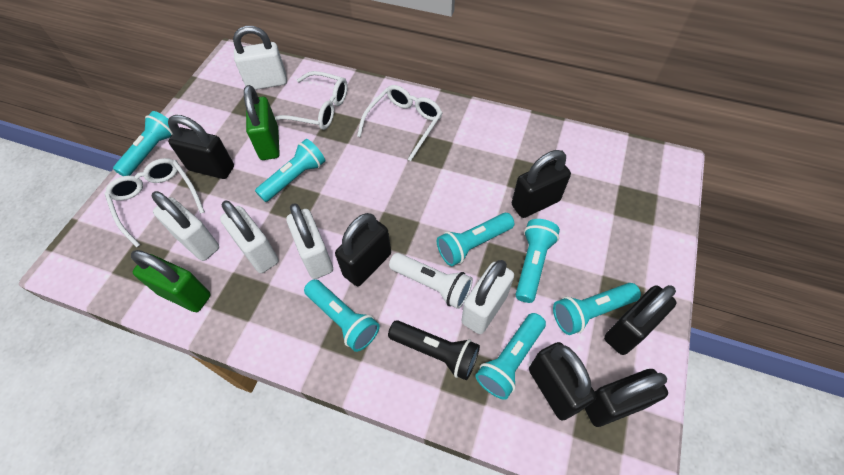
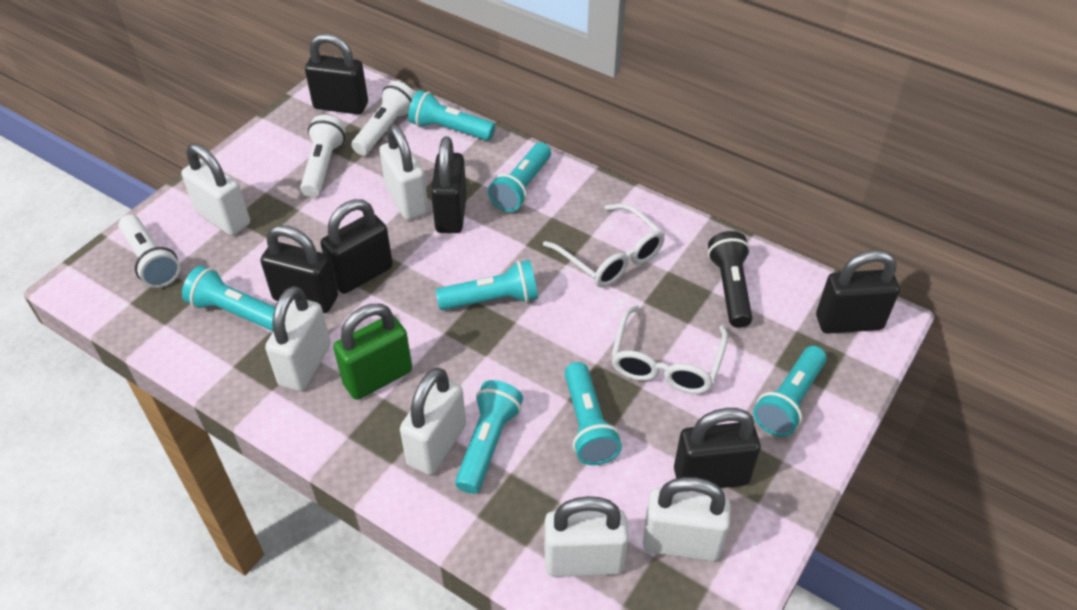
green padlock: 2 -> 1
white flashlight: 1 -> 3
white glasses: 3 -> 2
white padlock: 5 -> 6

